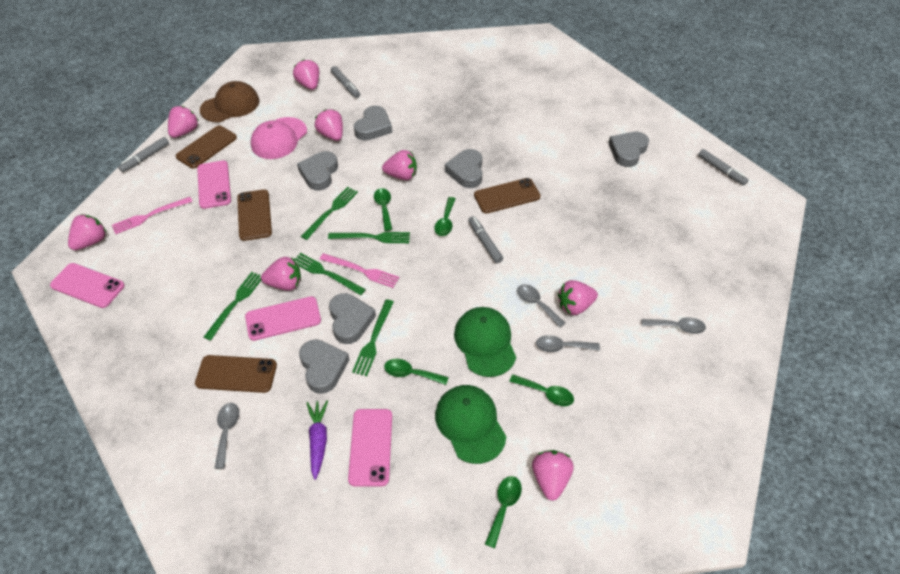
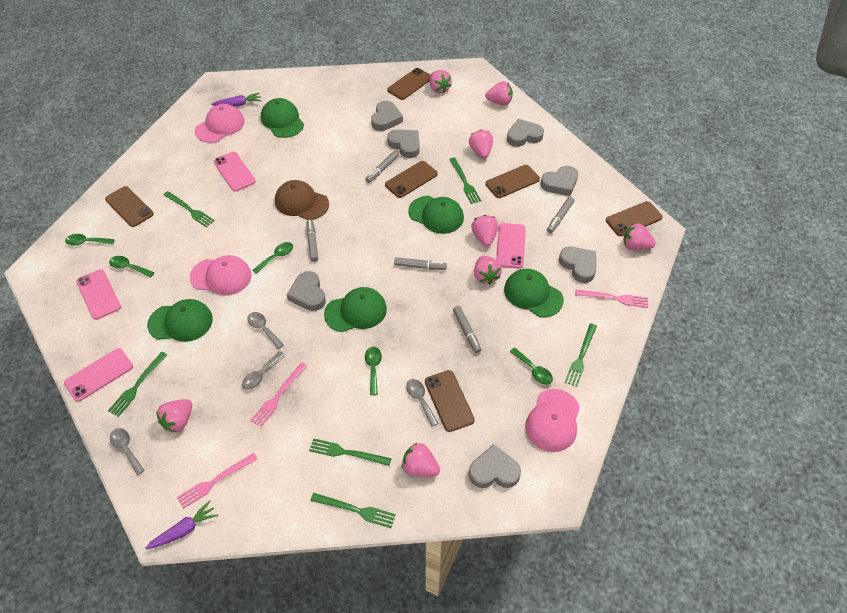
brown phone: 4 -> 6
green cap: 2 -> 5
green fork: 5 -> 6
grey heart: 6 -> 7
grey marker: 4 -> 5
pink cap: 1 -> 3
pink fork: 2 -> 3
purple carrot: 1 -> 2

